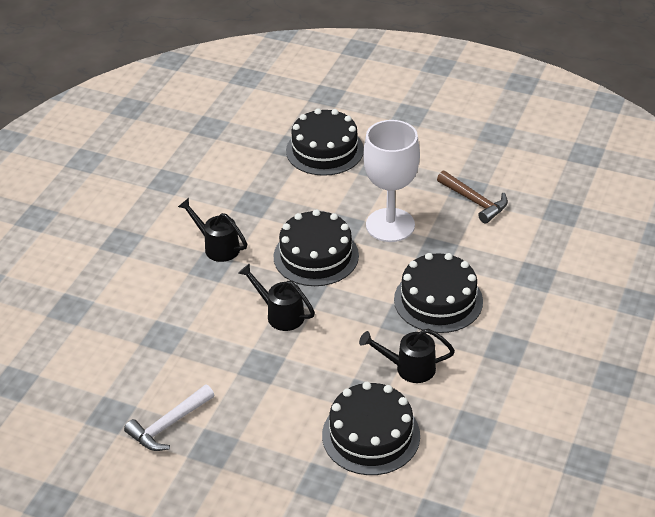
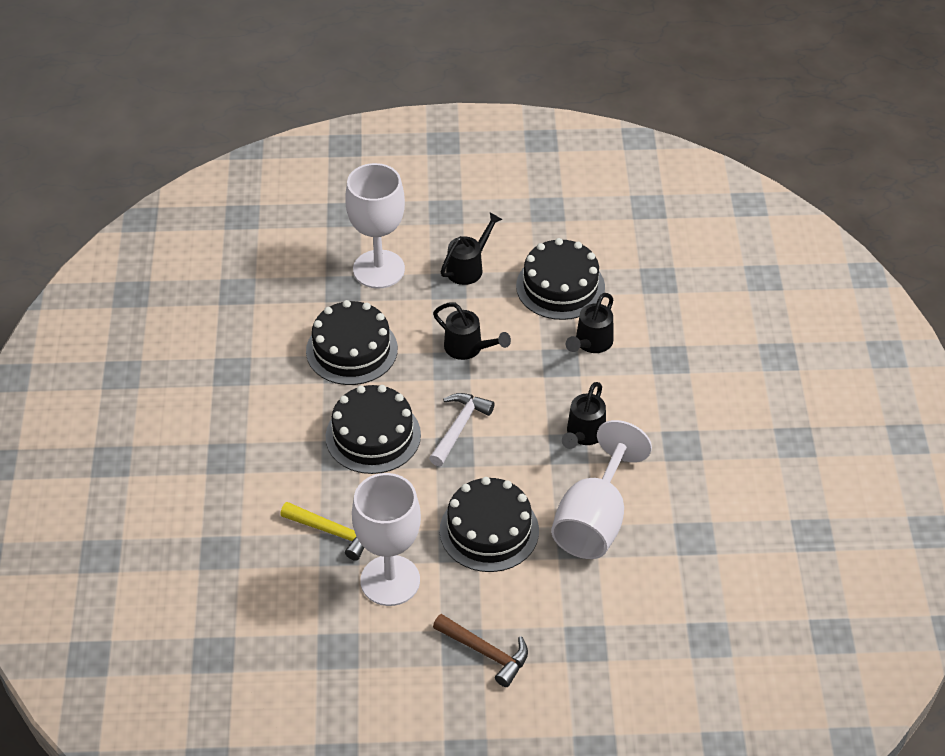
black watering can: 3 -> 4
white goblet: 1 -> 3
yellow hammer: 0 -> 1

